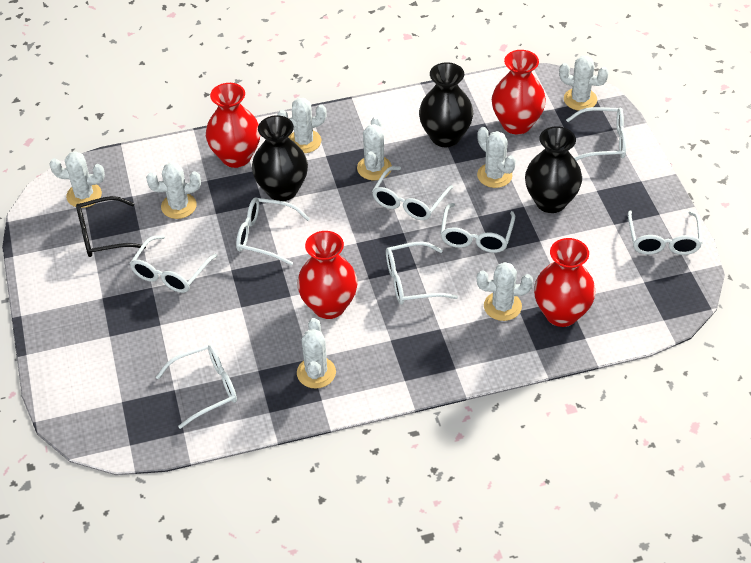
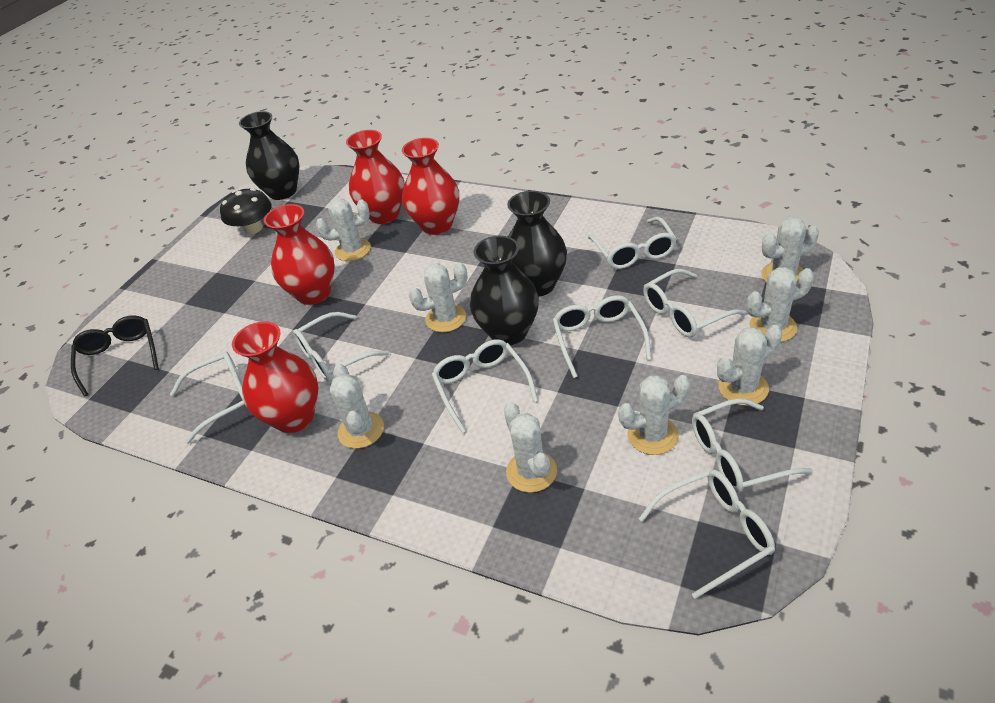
black mushroom: 0 -> 1

